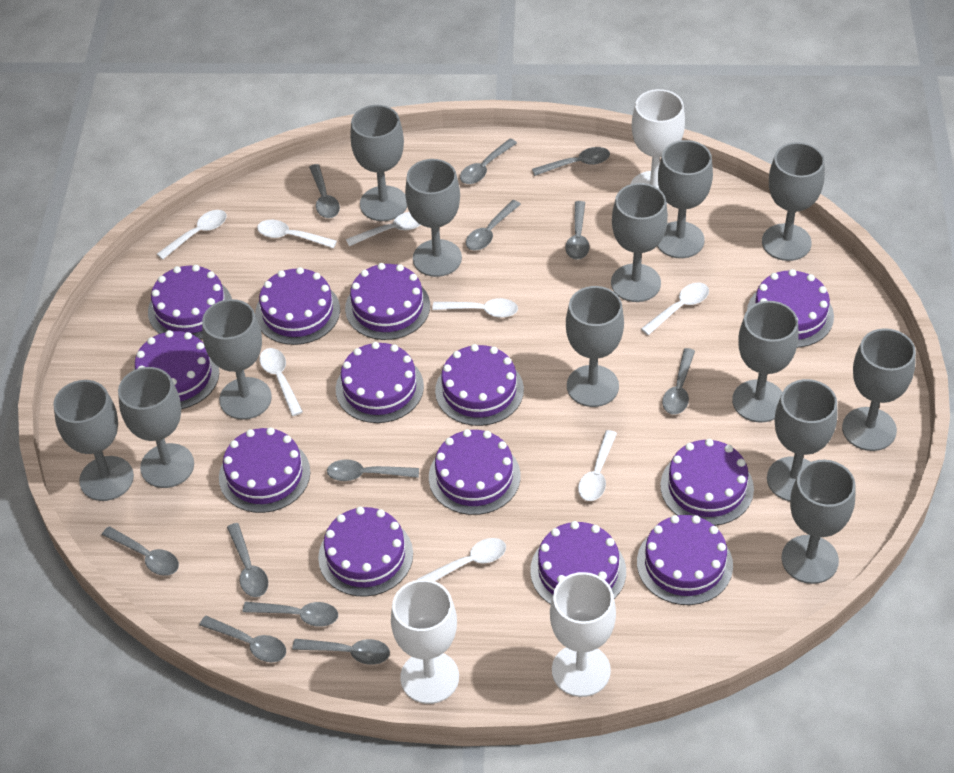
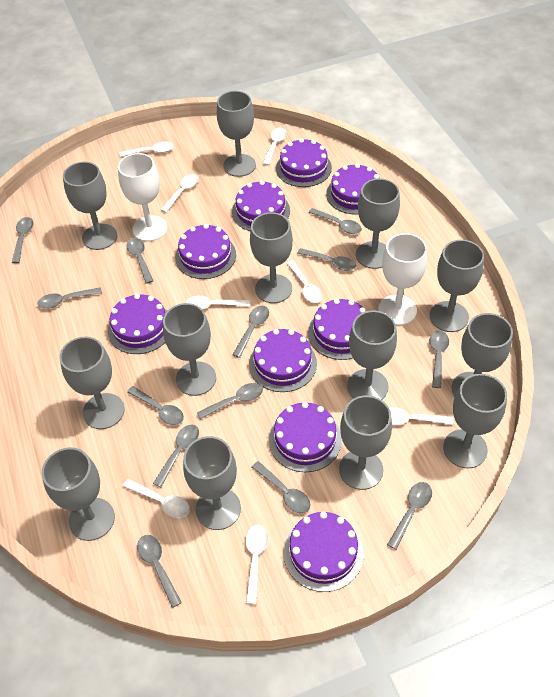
grey spoon: 12 -> 13
purple cake: 13 -> 9
white goblet: 3 -> 2

